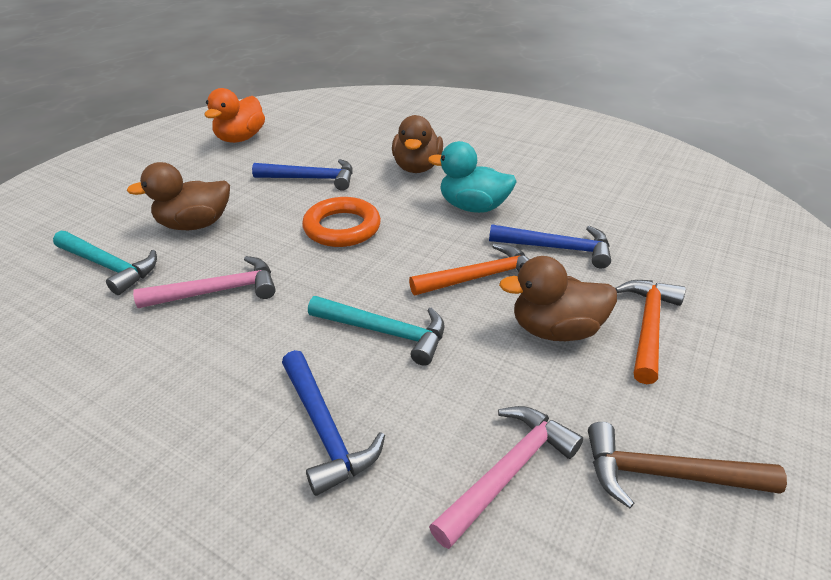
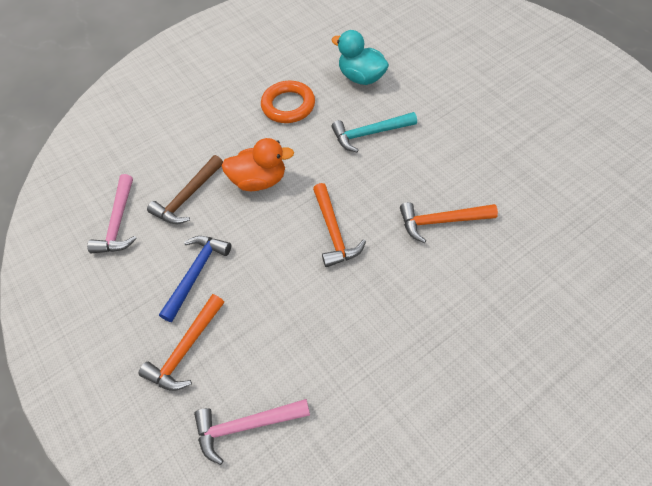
blue hammer: 3 -> 1
brown duck: 3 -> 0
orange hammer: 2 -> 3
turquoise hammer: 2 -> 1

